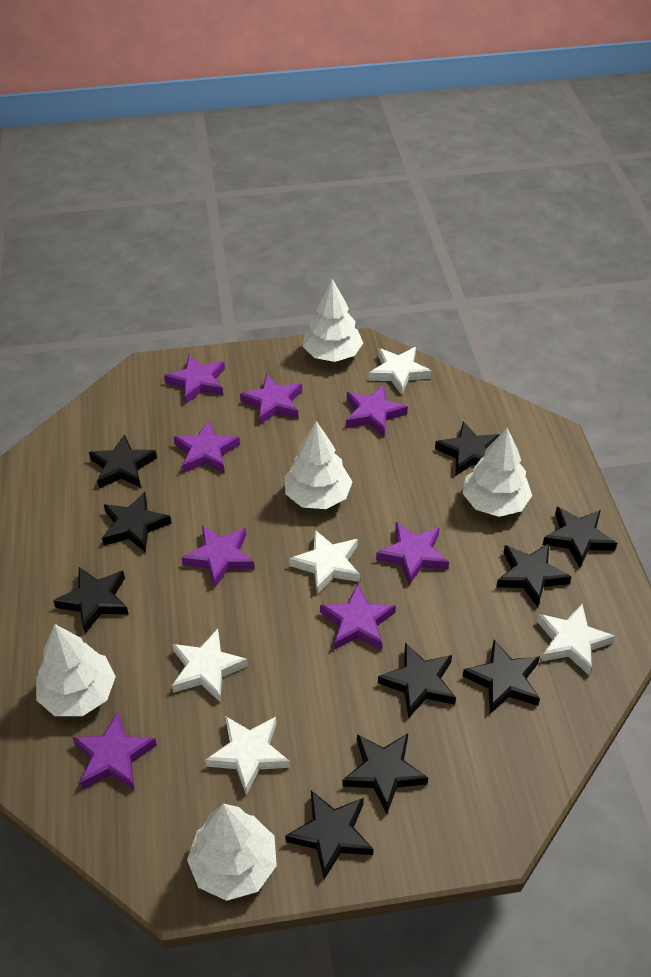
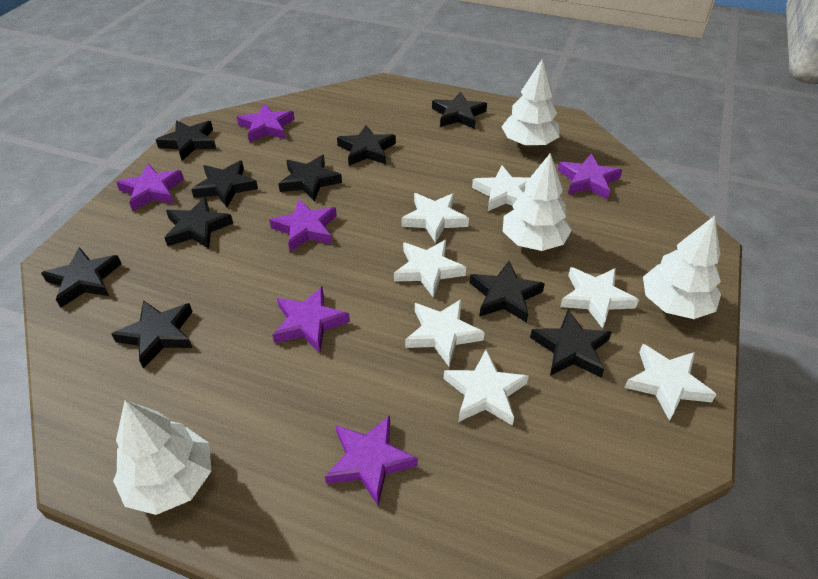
purple star: 8 -> 6
white star: 5 -> 7
white tree: 5 -> 4

